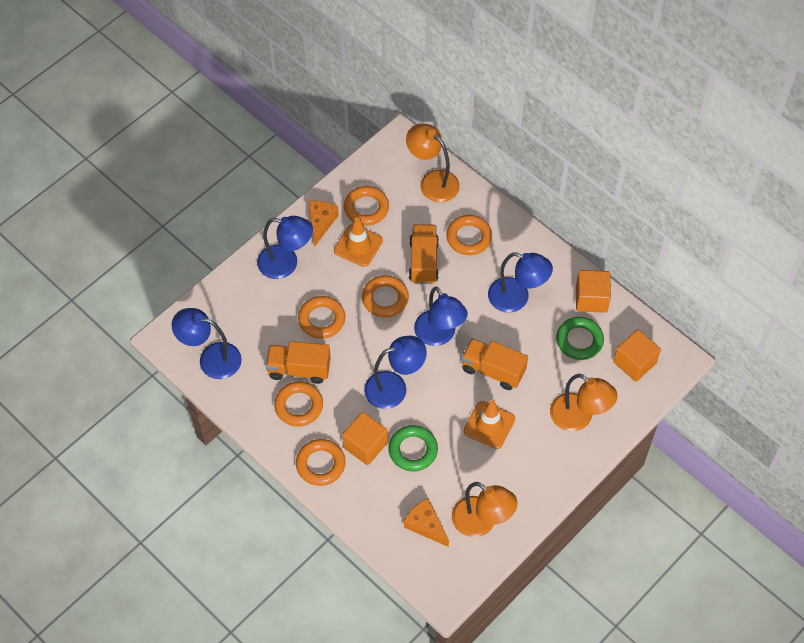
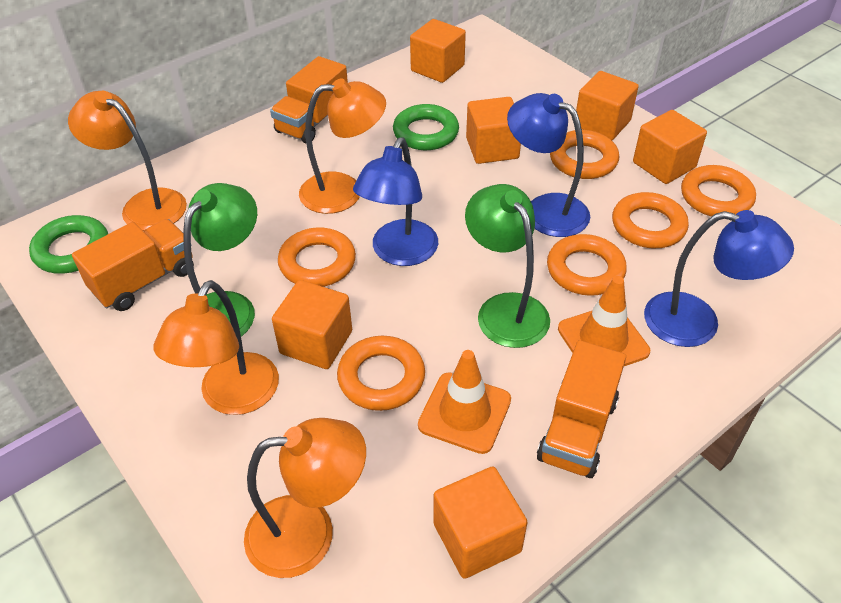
blue lamp: 5 -> 3
green lamp: 0 -> 2
orange cheese: 2 -> 0
orange cube: 3 -> 6
orange lamp: 3 -> 4

